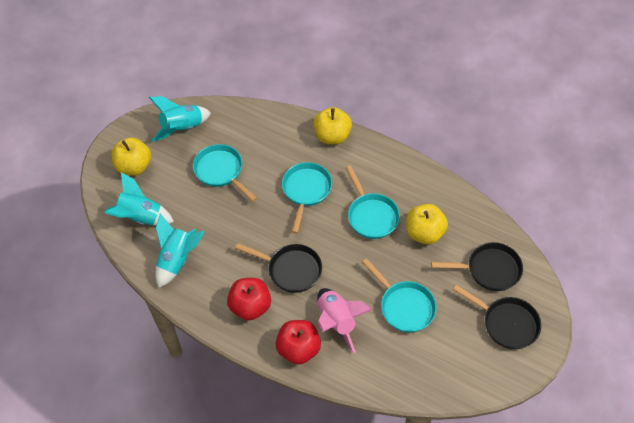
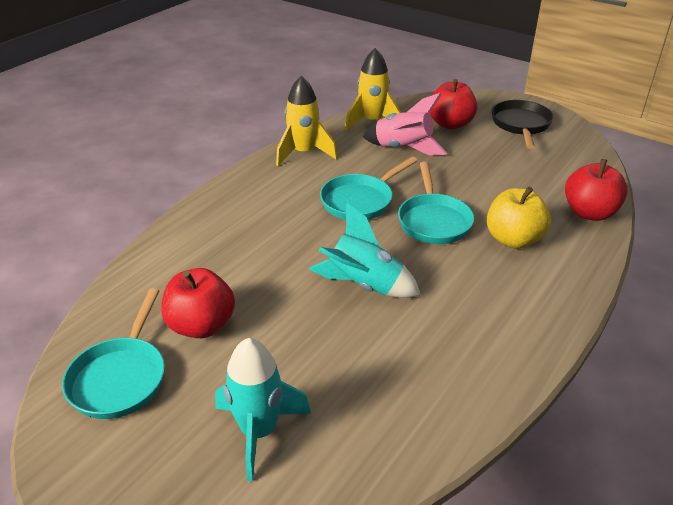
black pan: 3 -> 1
red apple: 2 -> 3
turquoise pan: 4 -> 3
turquoise rocket: 3 -> 2
yellow apple: 3 -> 1
yellow rocket: 0 -> 2

